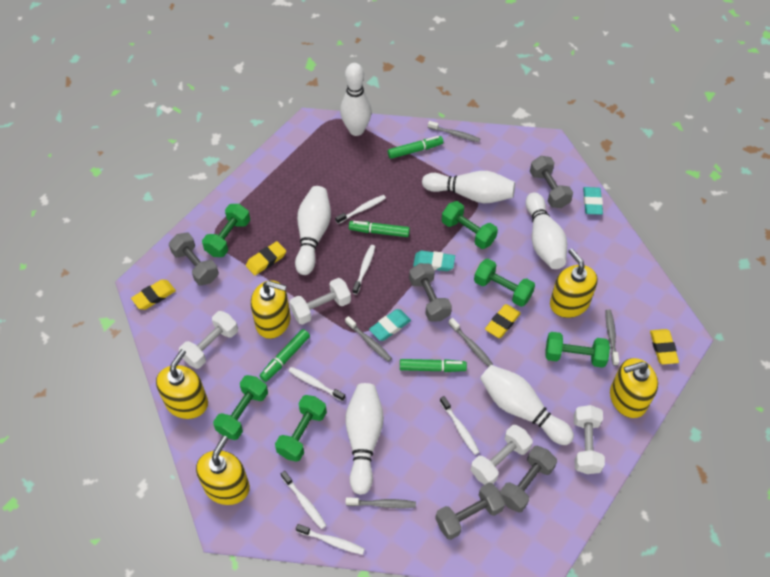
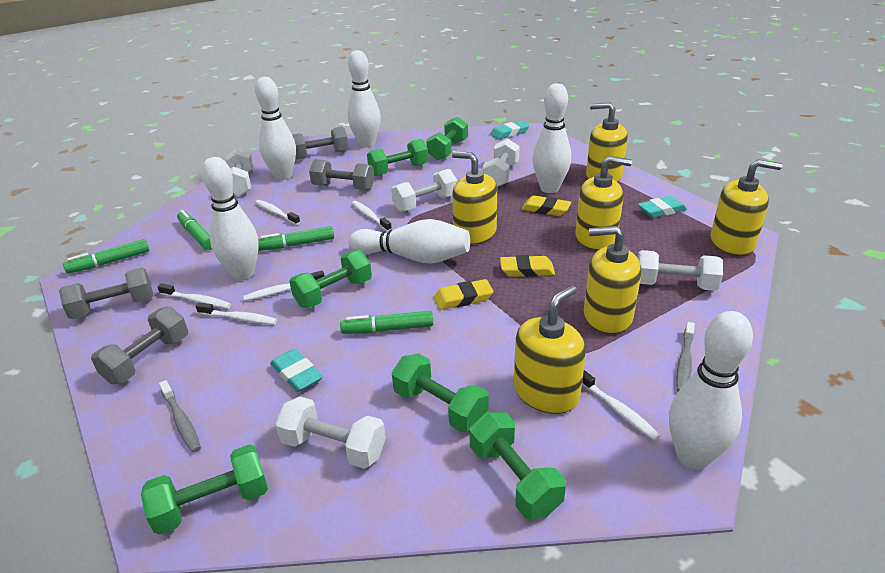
grey dumbbell: 5 -> 4
grey toothbrush: 5 -> 2
white dumbbell: 4 -> 5
yellow eraser: 4 -> 3
yellow soap dispenser: 5 -> 6

